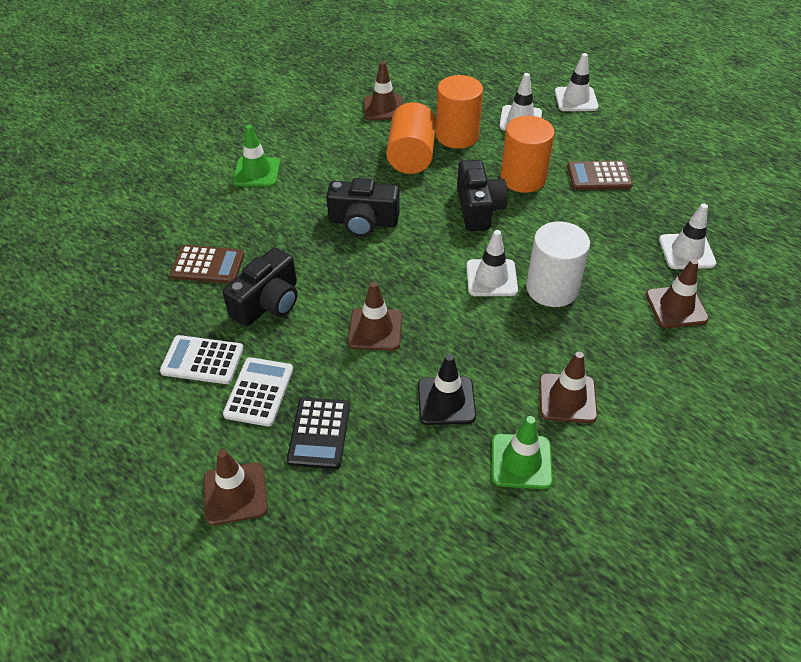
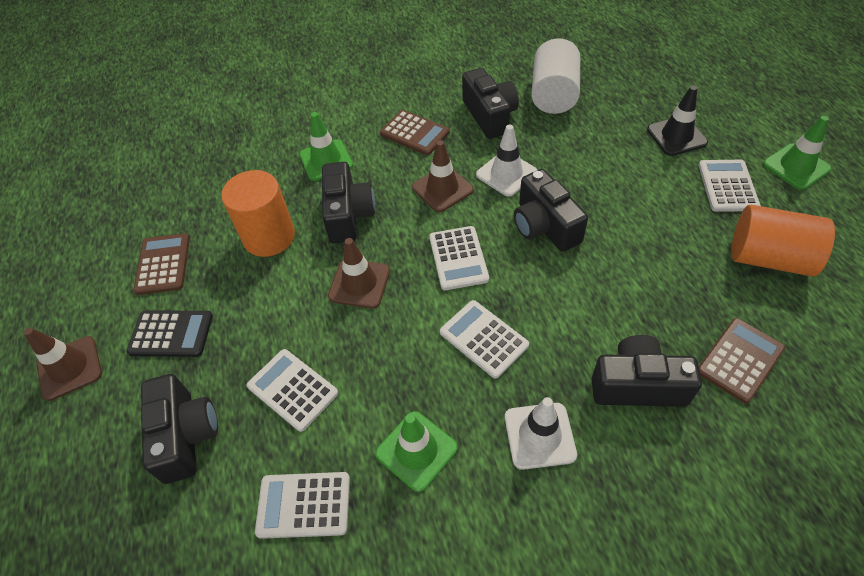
black camera: 3 -> 5
brown calculator: 2 -> 3
brown traffic cone: 5 -> 3
green traffic cone: 2 -> 3
orange cylinder: 3 -> 2
white calculator: 2 -> 5
white traffic cone: 4 -> 2

